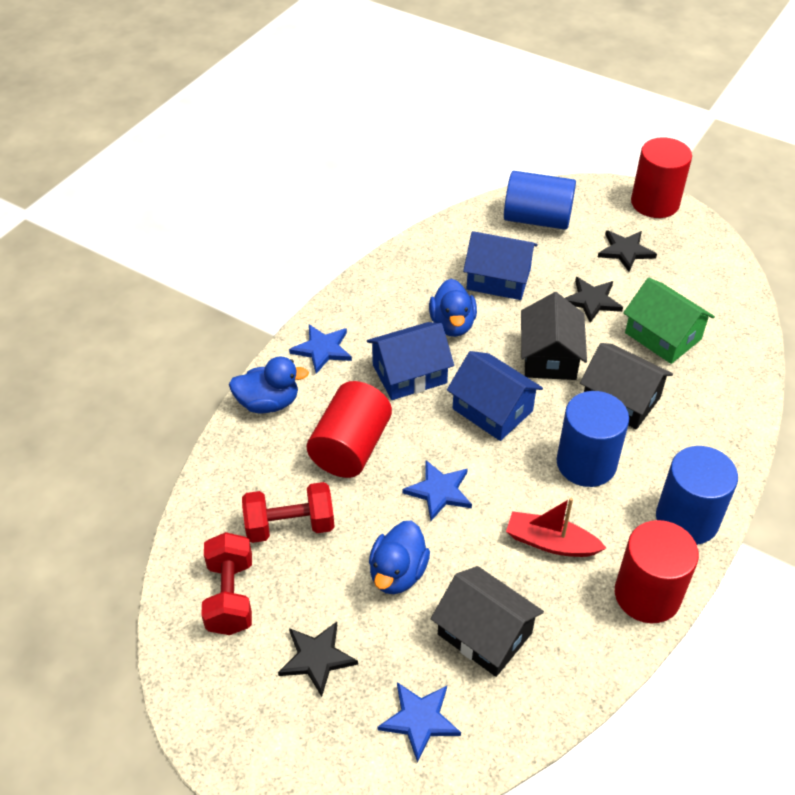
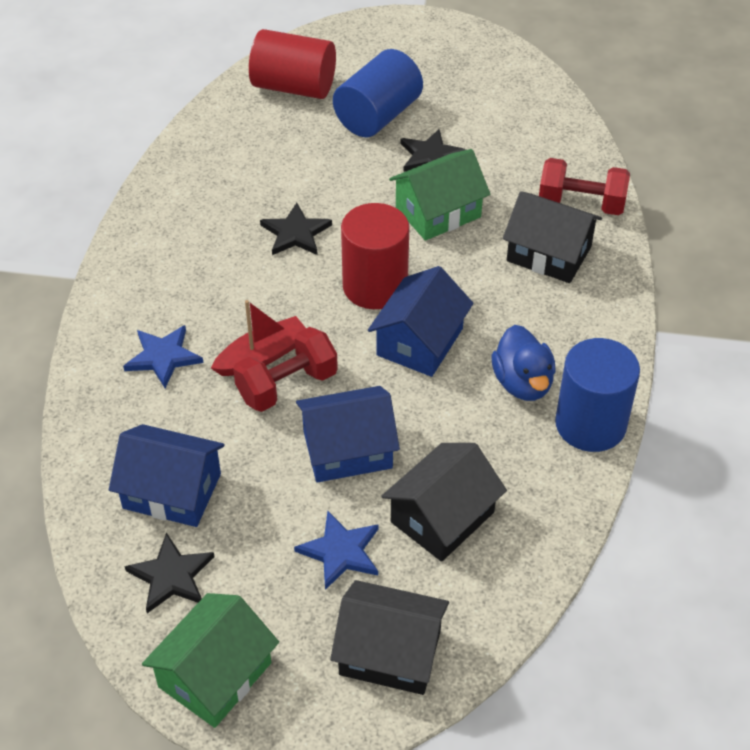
blue cylinder: 3 -> 2
blue duck: 3 -> 1
blue star: 3 -> 2
green house: 1 -> 2
red cylinder: 3 -> 2

